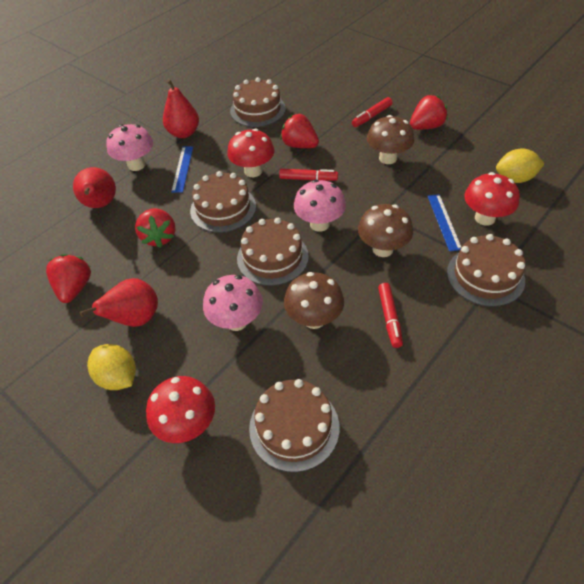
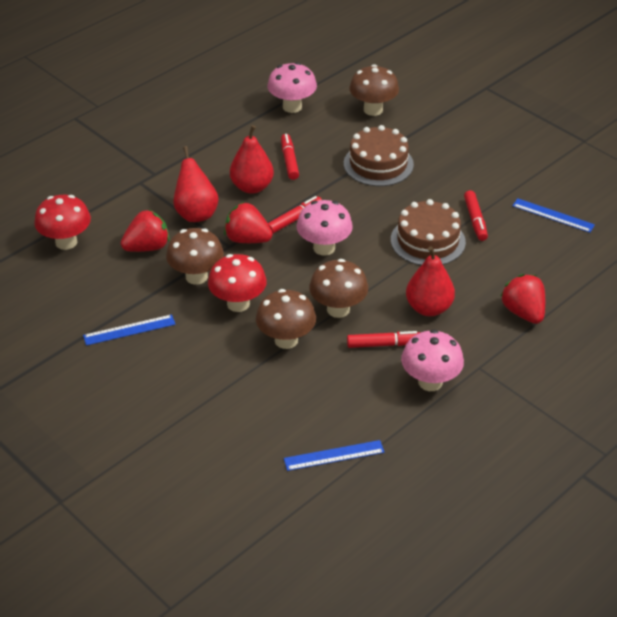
blue ruler: 2 -> 3
brown cake: 5 -> 2
brown mushroom: 3 -> 4
red marker: 3 -> 4
red mushroom: 3 -> 2
red strawberry: 4 -> 3
yellow lemon: 2 -> 0

